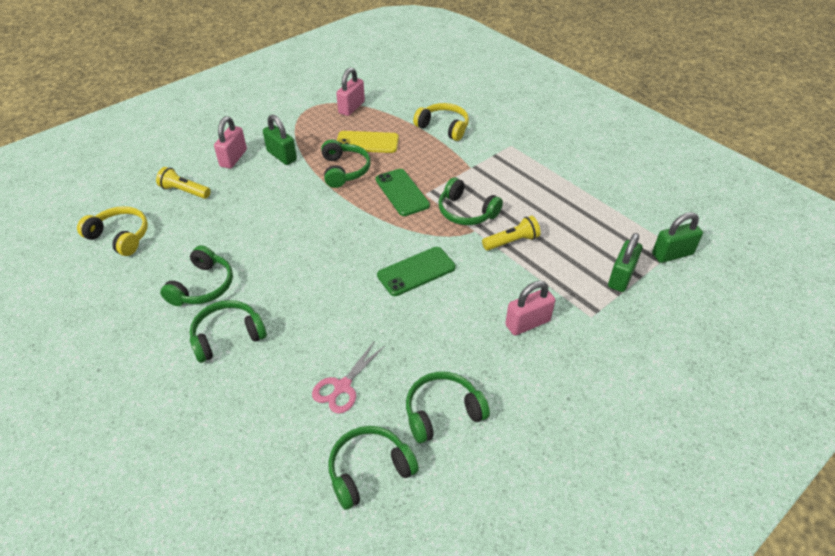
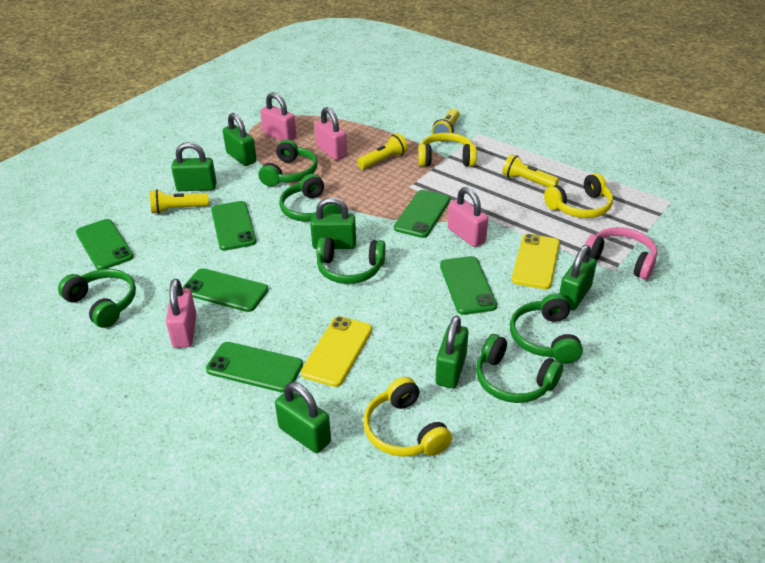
green padlock: 3 -> 6
green phone: 2 -> 6
pink headphones: 0 -> 1
pink padlock: 3 -> 4
pink scissors: 1 -> 0
yellow flashlight: 2 -> 4
yellow headphones: 2 -> 3
yellow phone: 1 -> 2

